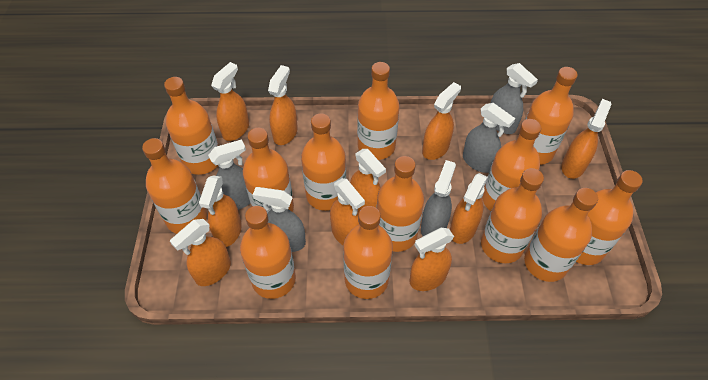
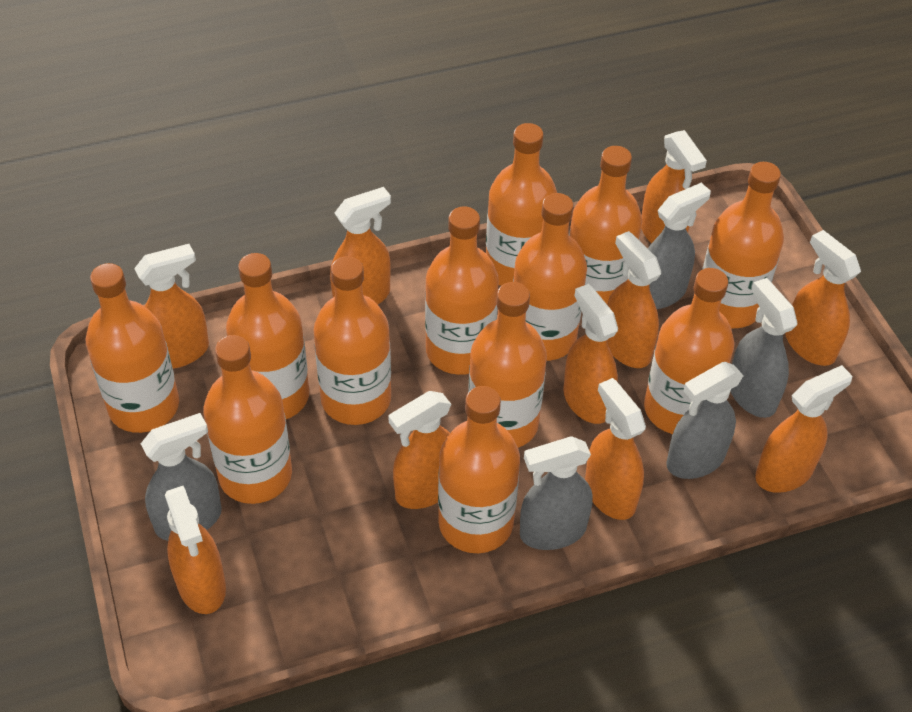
orange bottle: 13 -> 12

